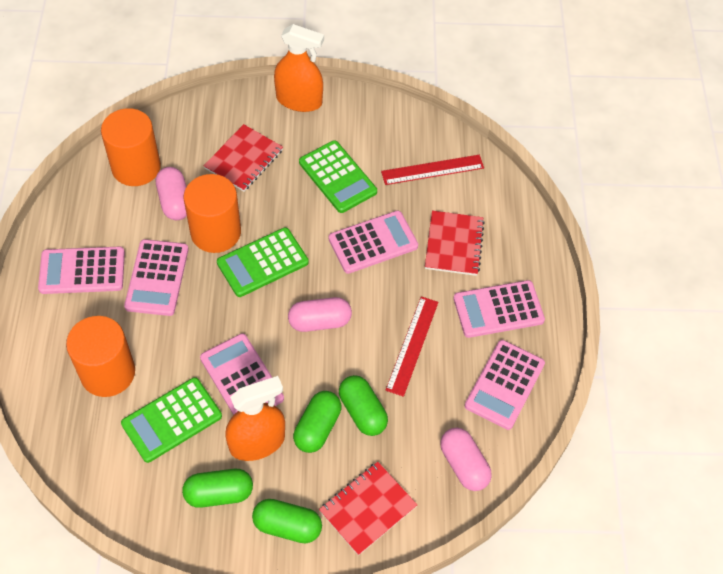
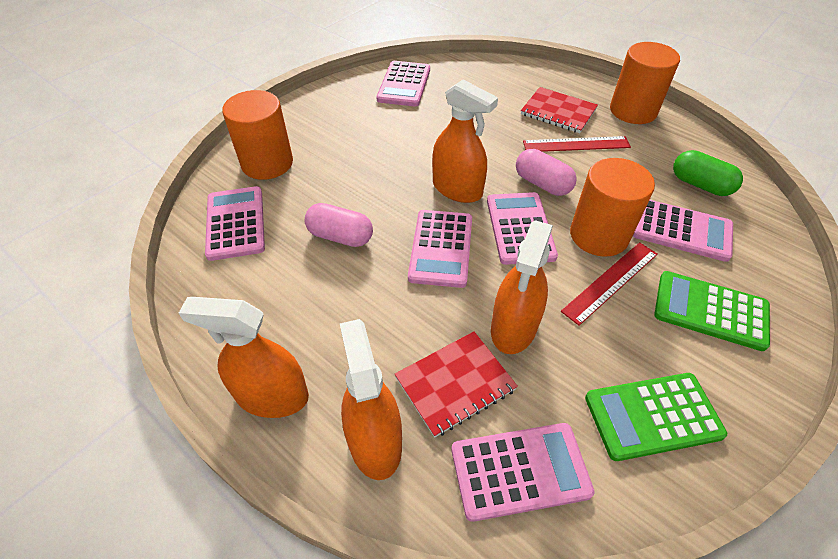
green calculator: 3 -> 2
green capsule: 4 -> 1
orange spray bottle: 2 -> 4
pink capsule: 3 -> 2
red notebook: 3 -> 2

